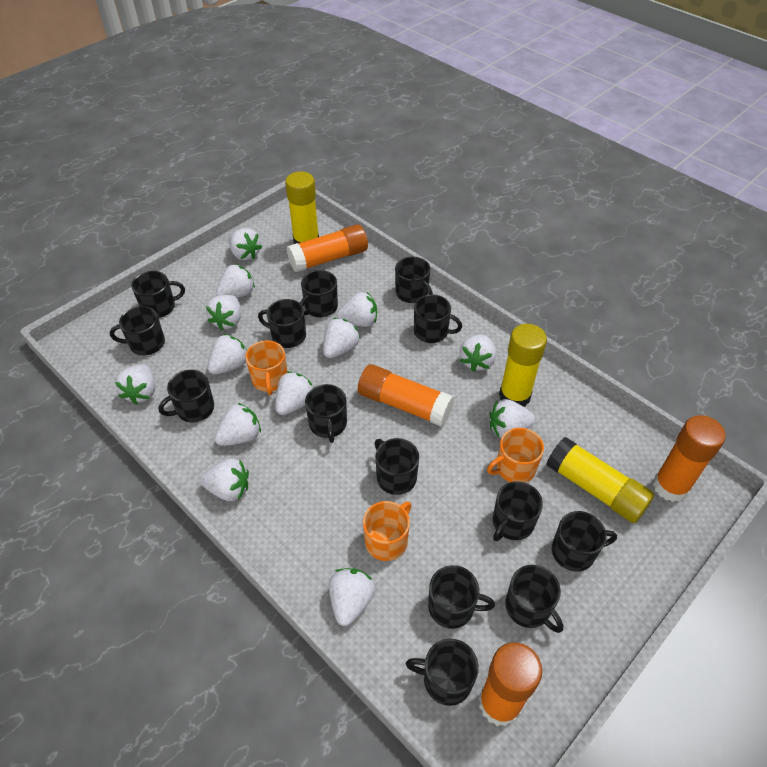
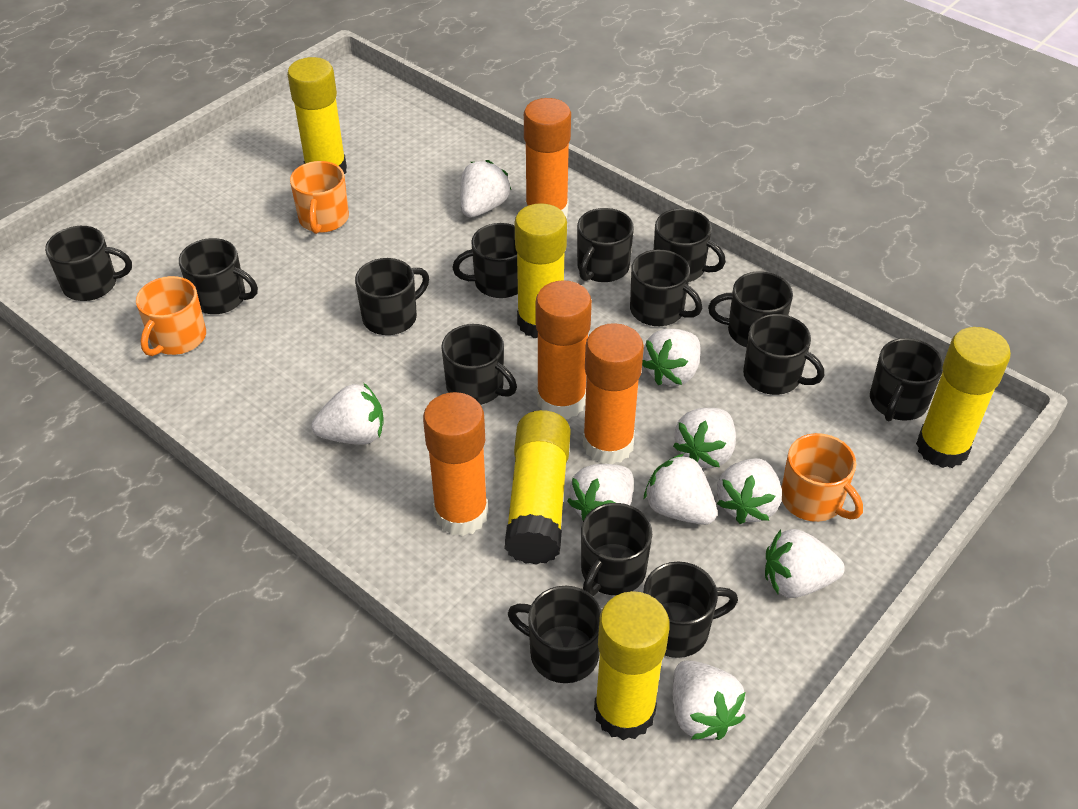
white strawberry: 13 -> 9
yellow glue stick: 3 -> 5

